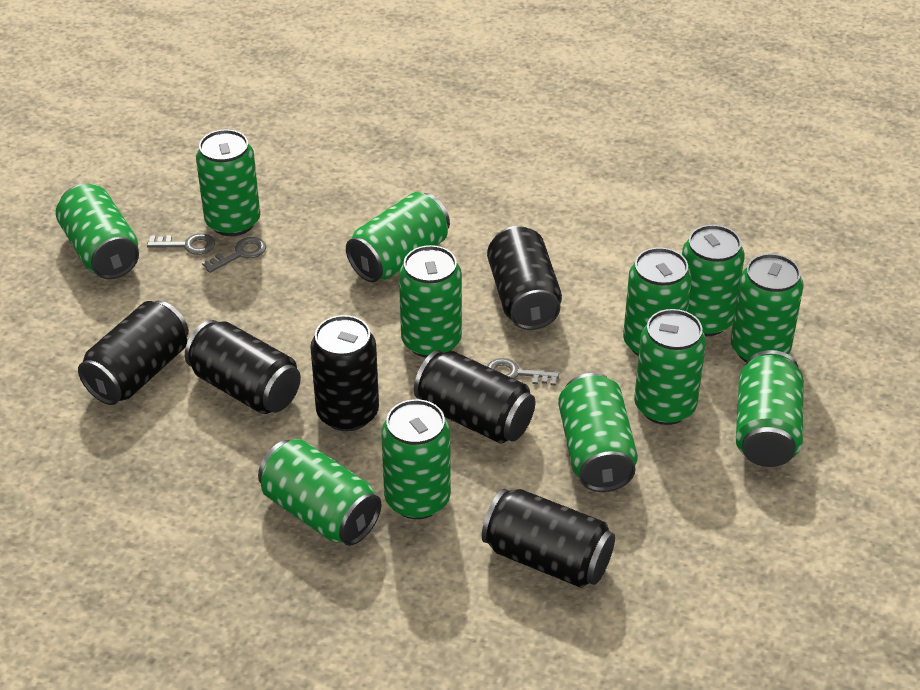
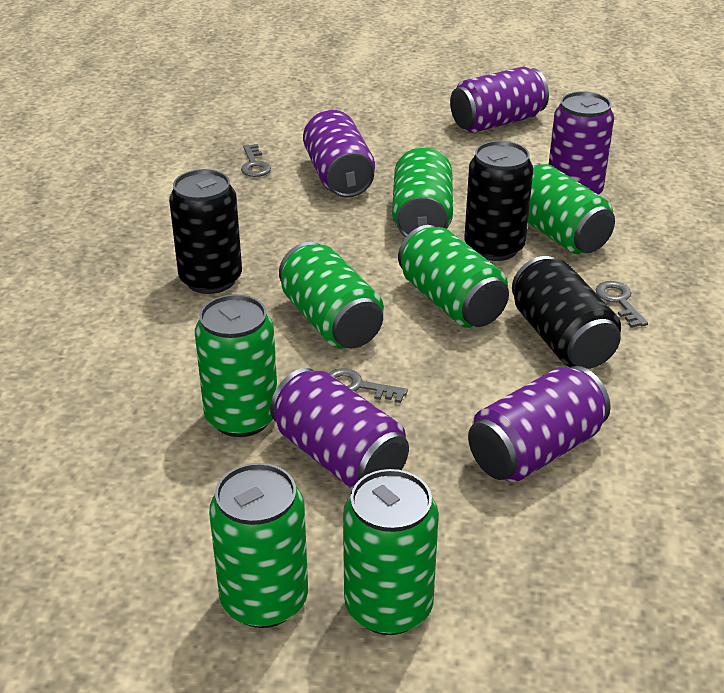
black can: 6 -> 3
green can: 12 -> 7
purple can: 0 -> 5

